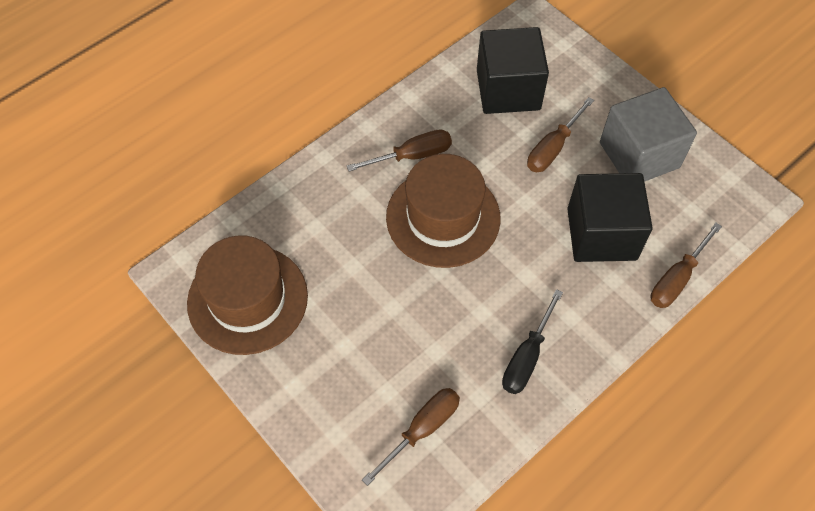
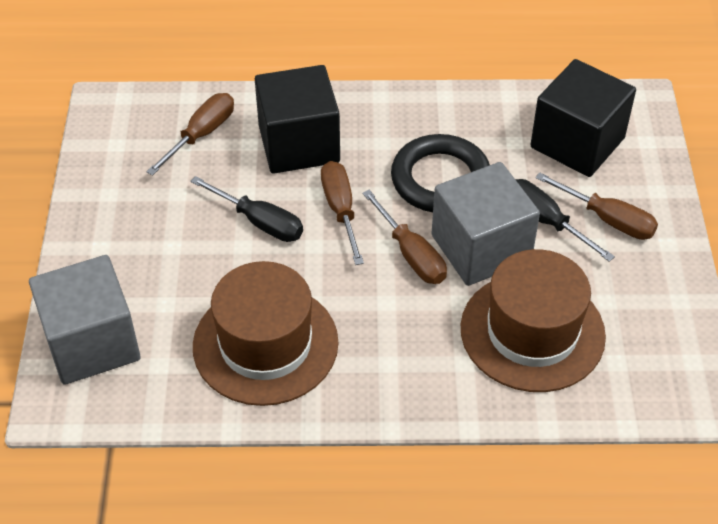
black ring: 0 -> 1
black screwdriver: 1 -> 2
grey cube: 1 -> 2

